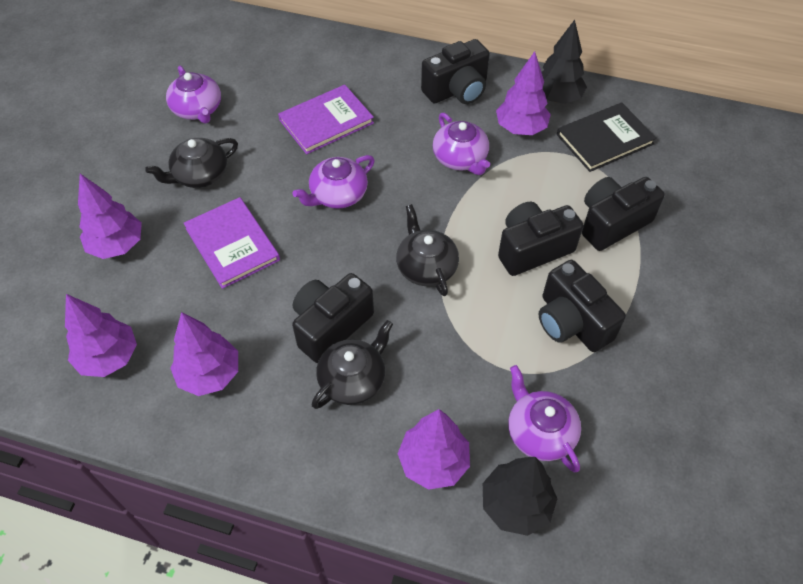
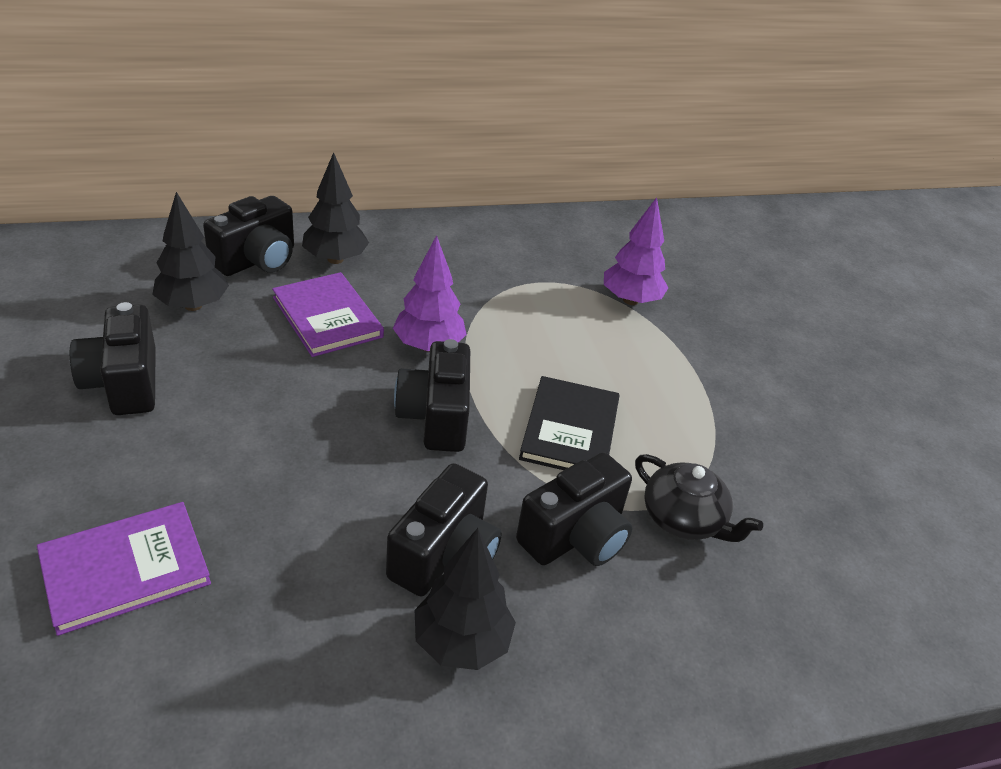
black teapot: 3 -> 1
black tree: 2 -> 3
purple teapot: 4 -> 0
purple tree: 5 -> 2

